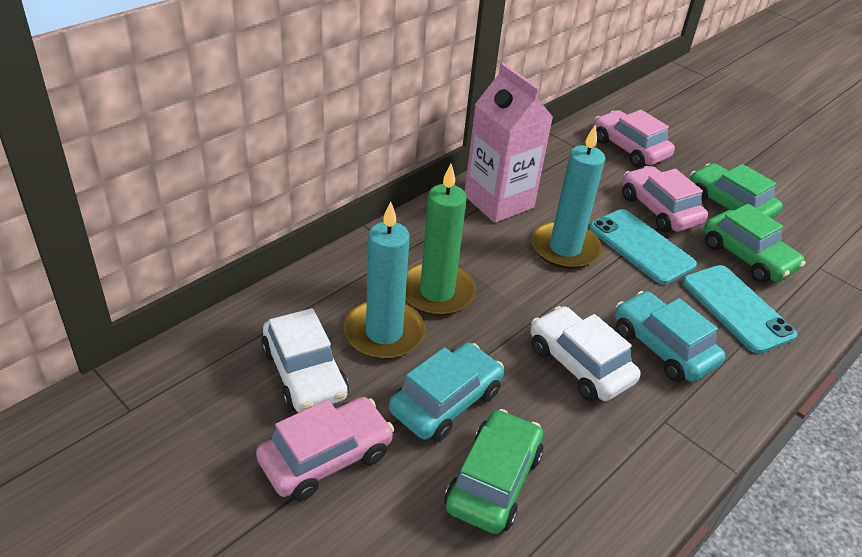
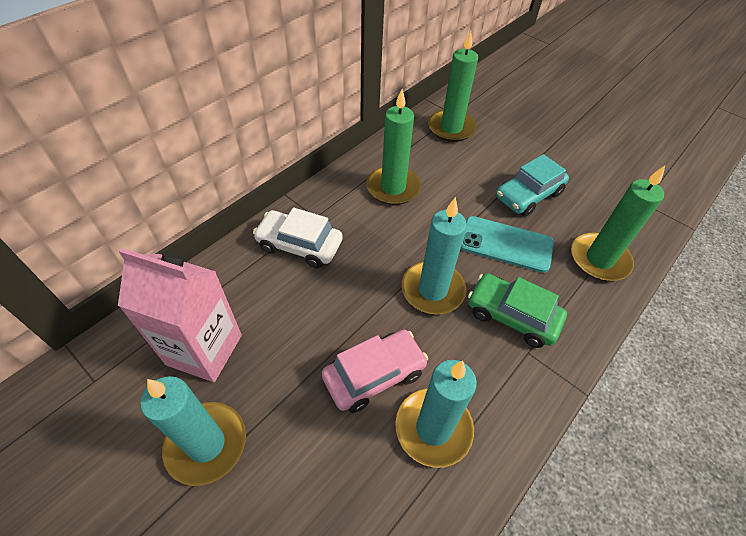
green candle: 1 -> 3
green car: 3 -> 1
pink car: 3 -> 1
turquoise candle: 2 -> 3
turquoise car: 2 -> 1
turquoise phone: 2 -> 1
white car: 2 -> 1

